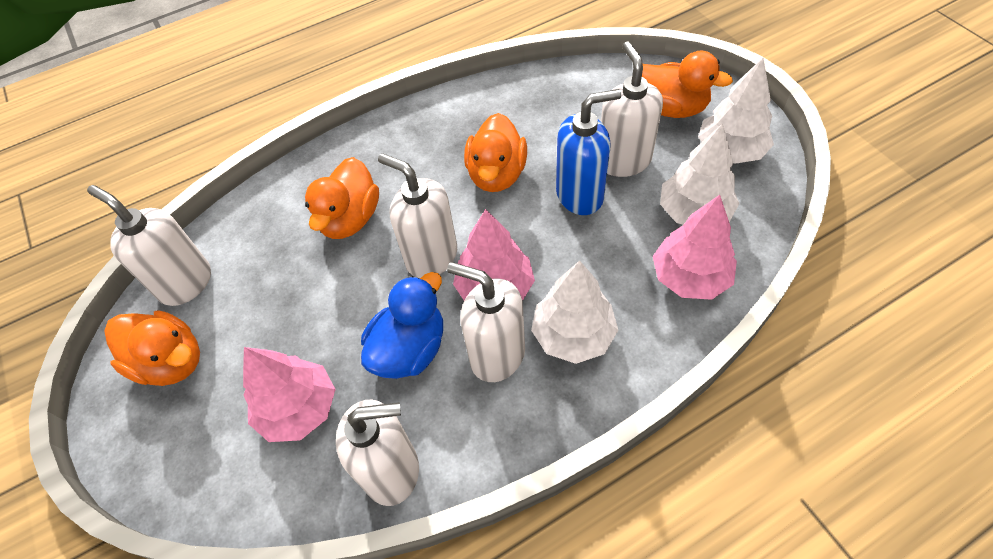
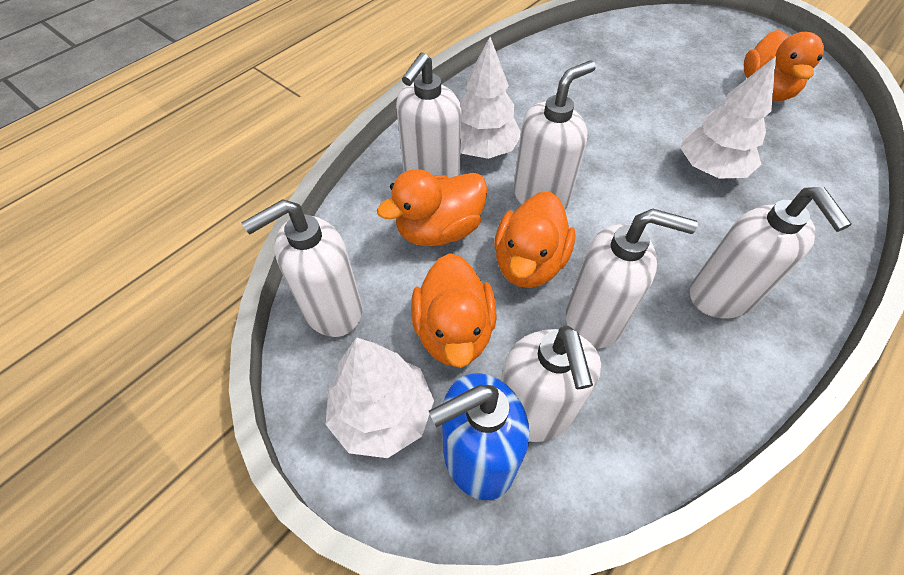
blue duck: 1 -> 0
pink tree: 3 -> 0
white soap dispenser: 5 -> 6

